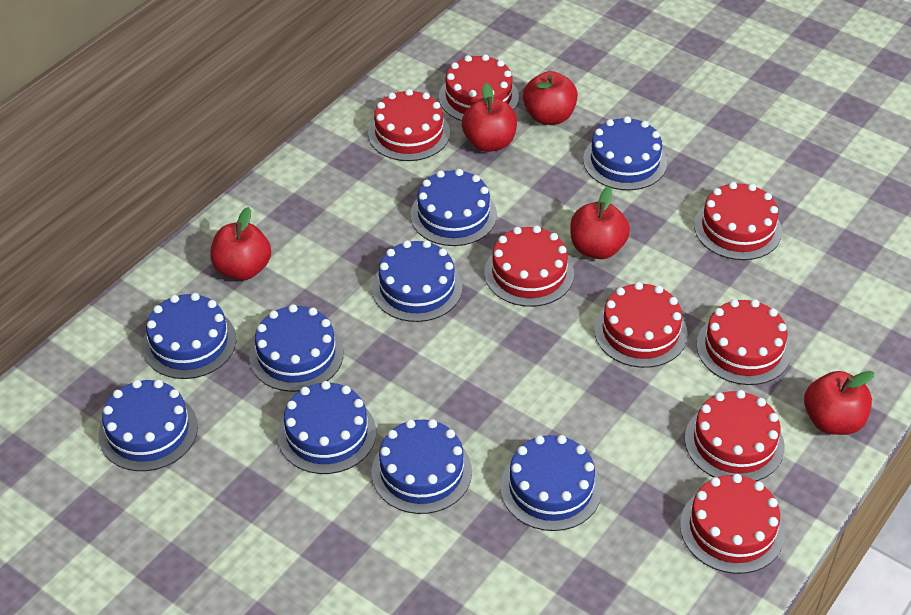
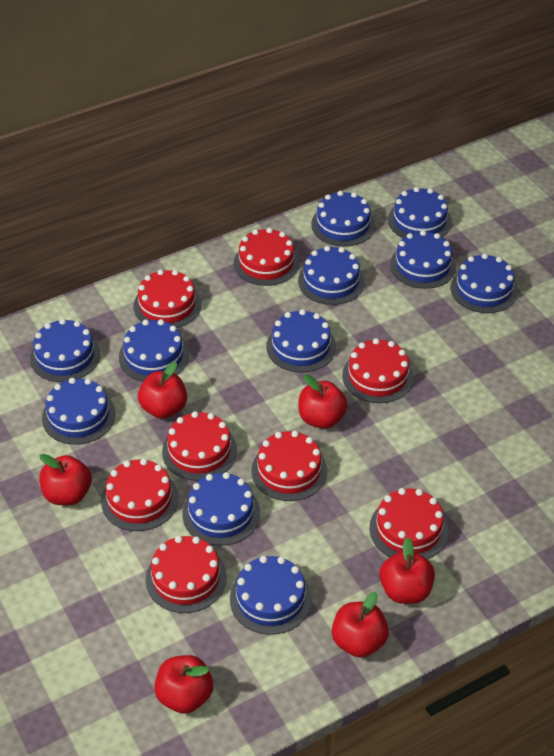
blue cake: 9 -> 11
red apple: 5 -> 6

